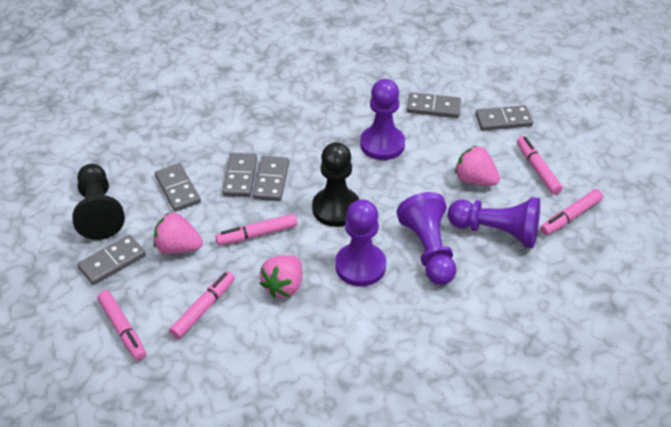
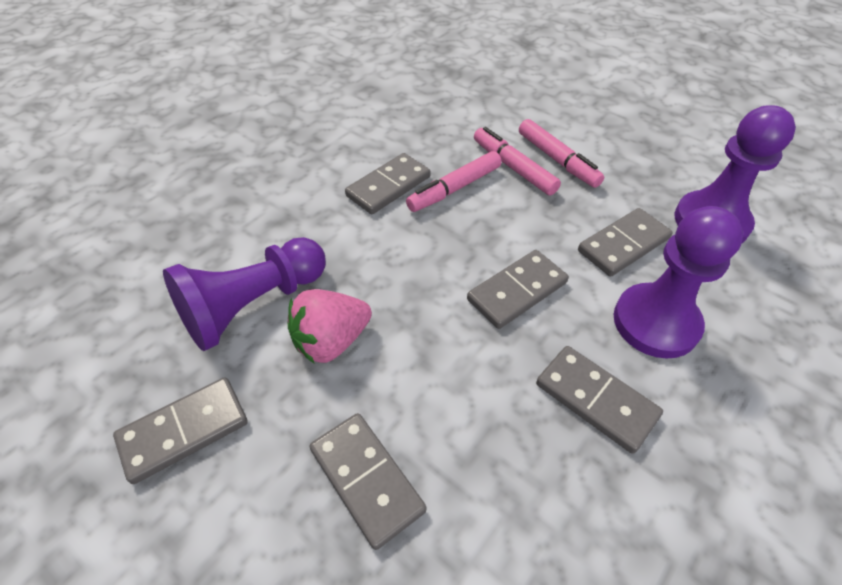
black pawn: 2 -> 0
pink marker: 5 -> 3
pink strawberry: 3 -> 1
purple pawn: 4 -> 3

